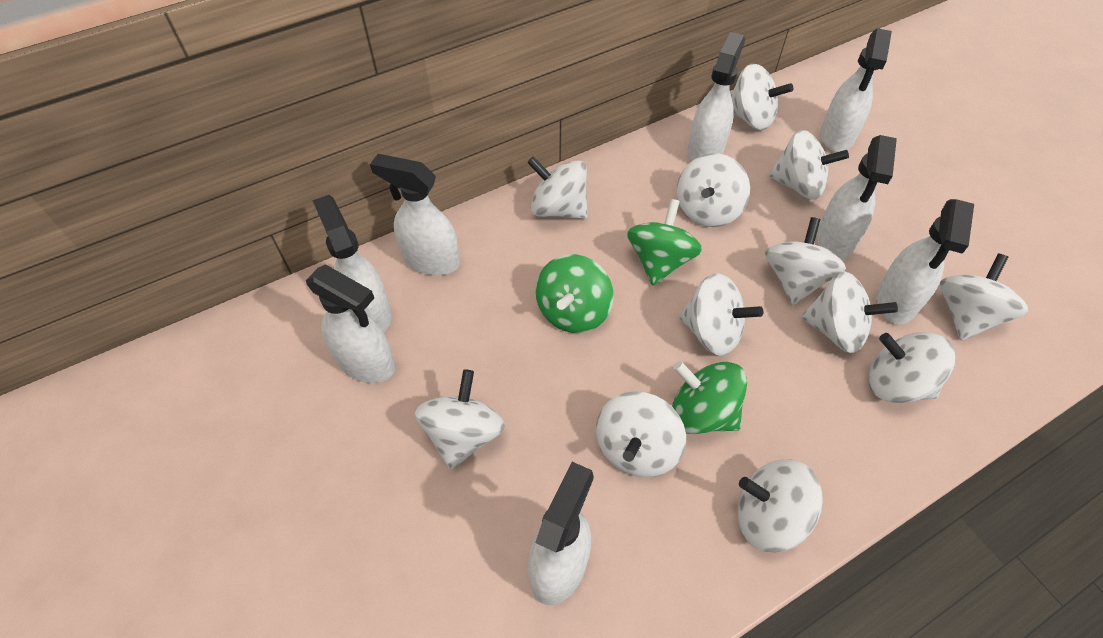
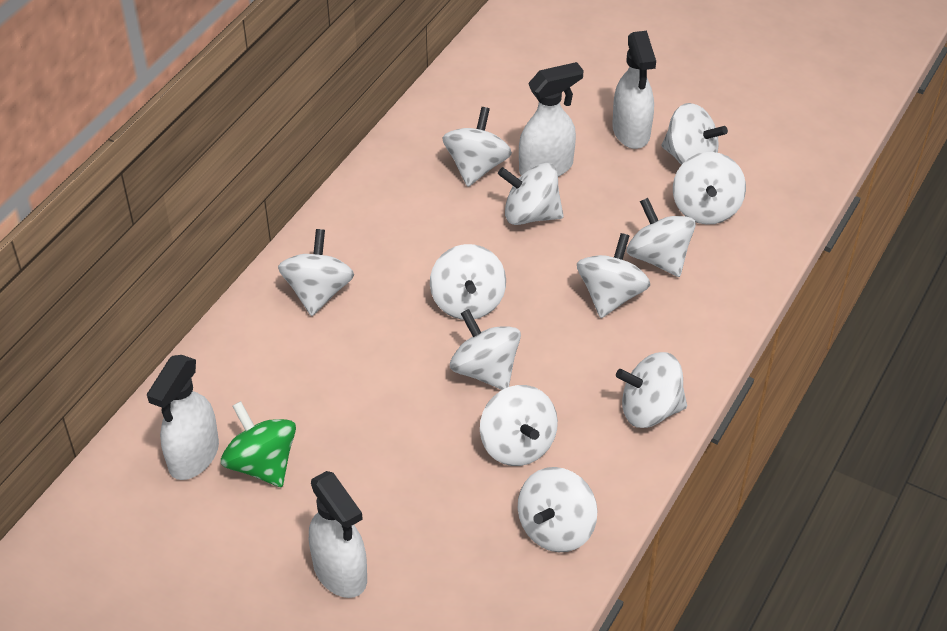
green spinning top: 3 -> 1
white spray bottle: 8 -> 4

